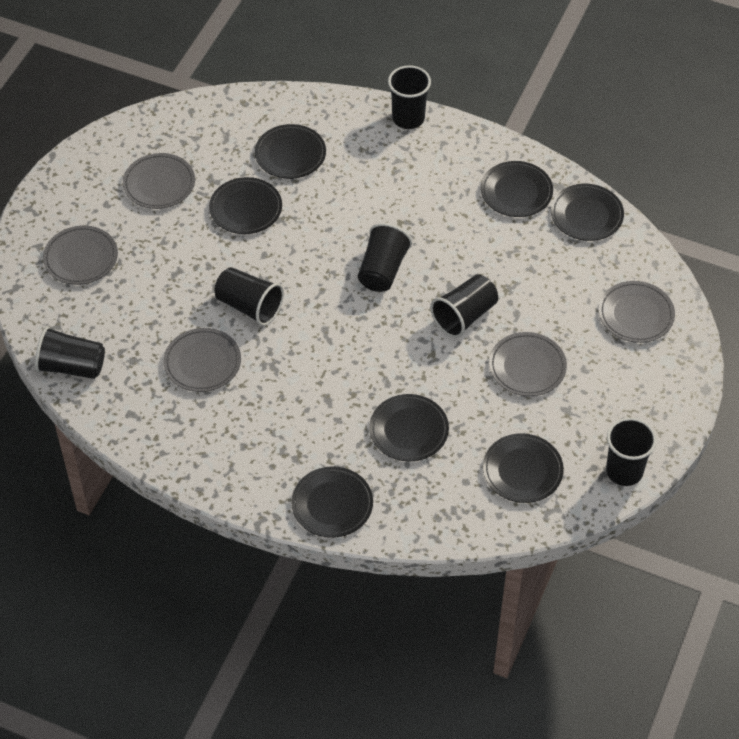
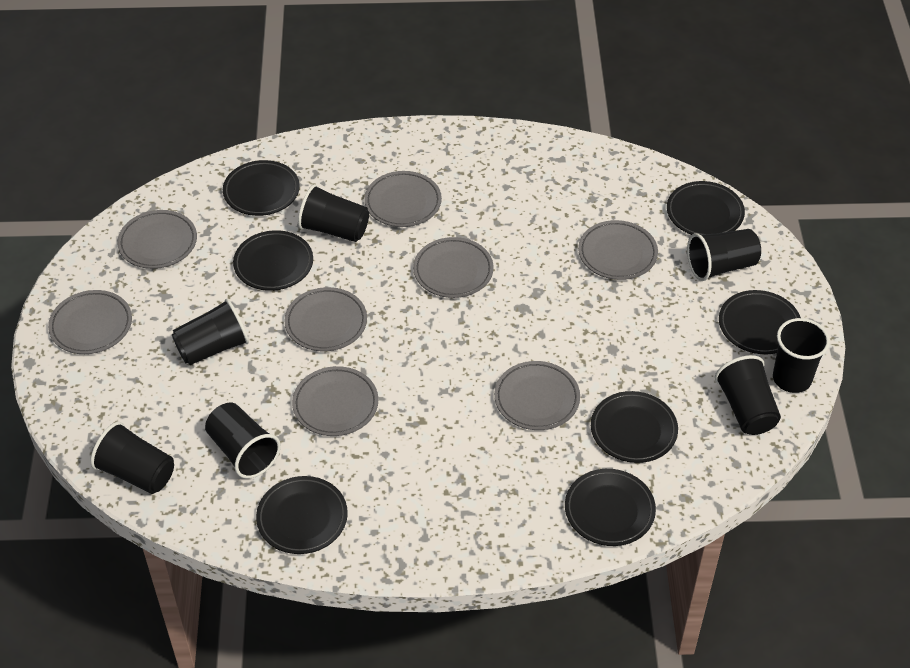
black cup: 6 -> 7
grey plate: 5 -> 8

